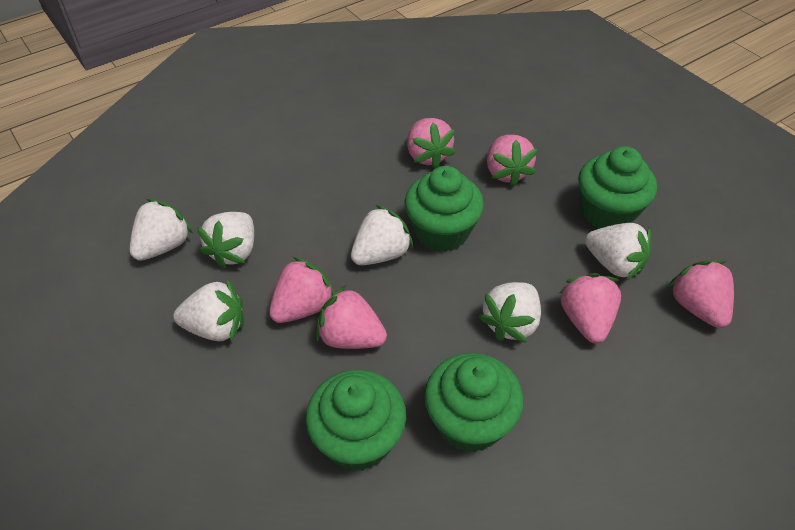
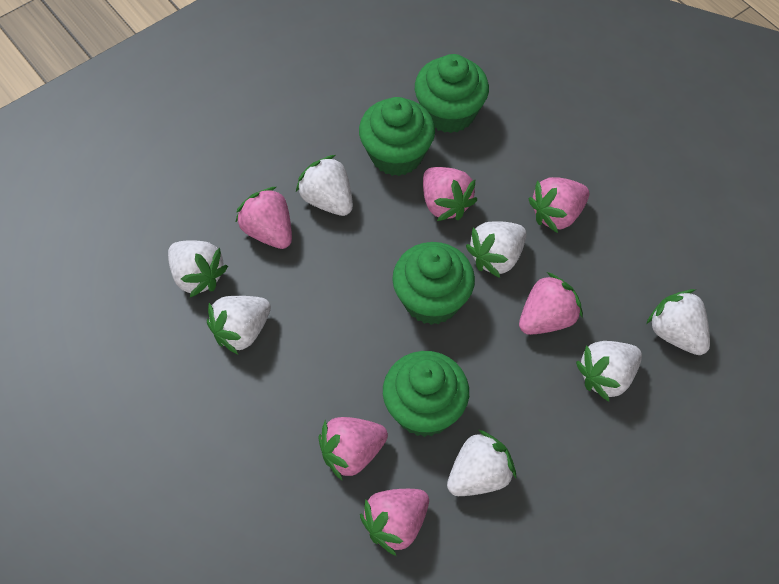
white strawberry: 6 -> 7

